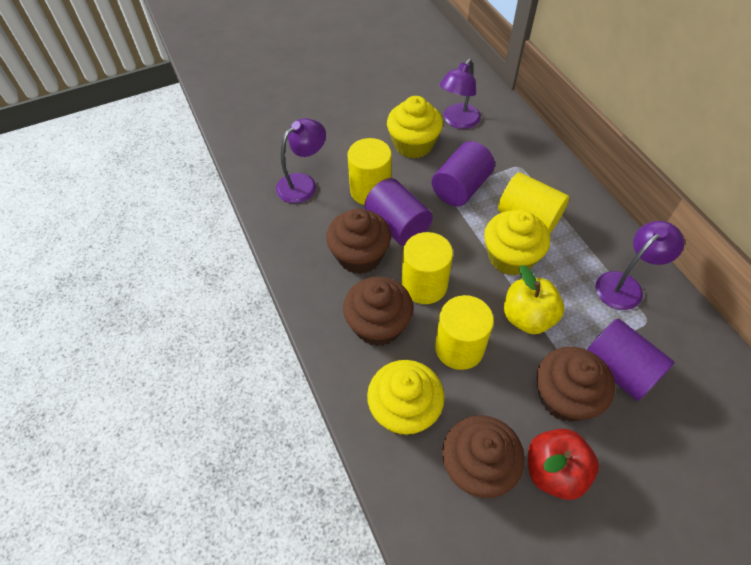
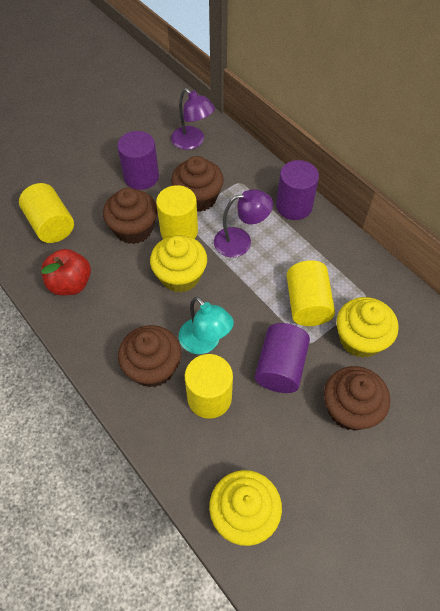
purple lamp: 3 -> 2
turquoise lamp: 0 -> 1
yellow apple: 1 -> 0

